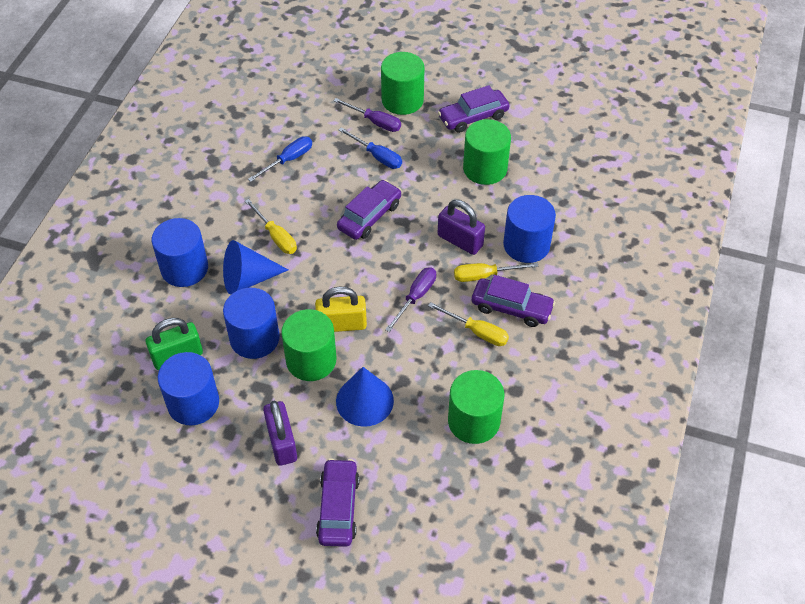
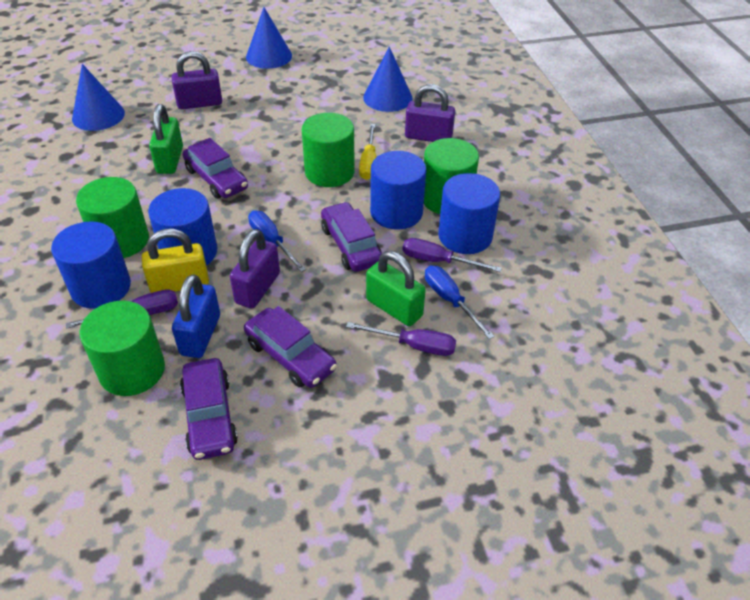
blue cone: 2 -> 3
blue padlock: 0 -> 1
green padlock: 1 -> 2
purple padlock: 2 -> 3
purple screwdriver: 2 -> 3
yellow screwdriver: 3 -> 1

